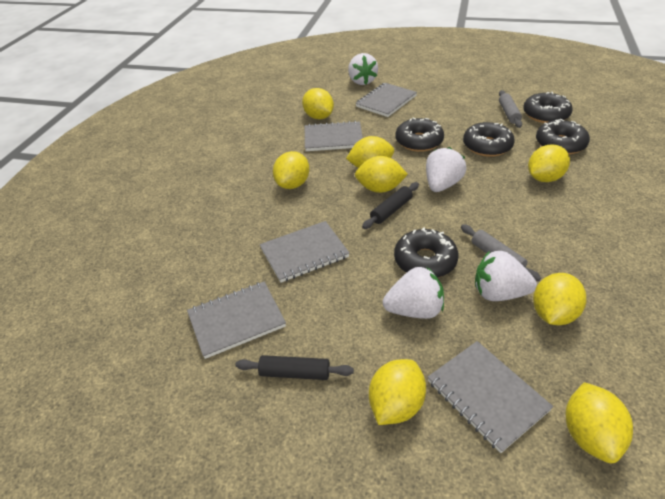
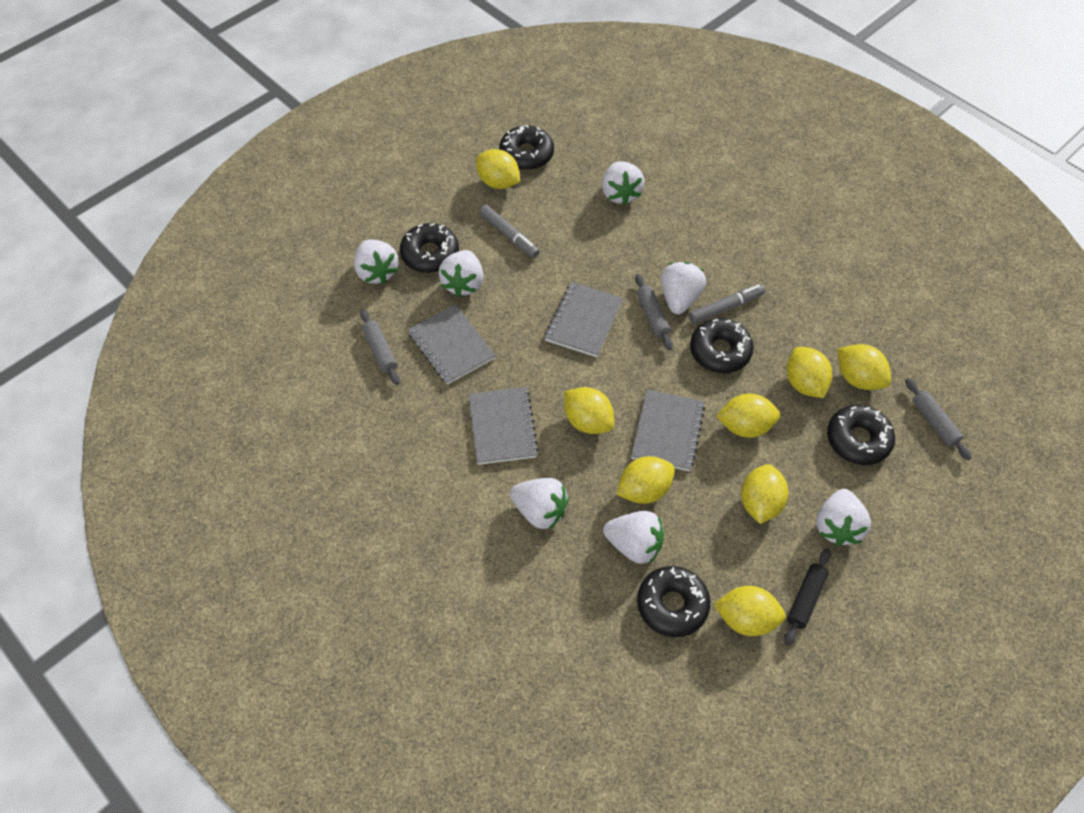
black rolling pin: 2 -> 1
grey marker: 0 -> 2
grey notebook: 5 -> 4
grey rolling pin: 2 -> 3
white strawberry: 4 -> 7

